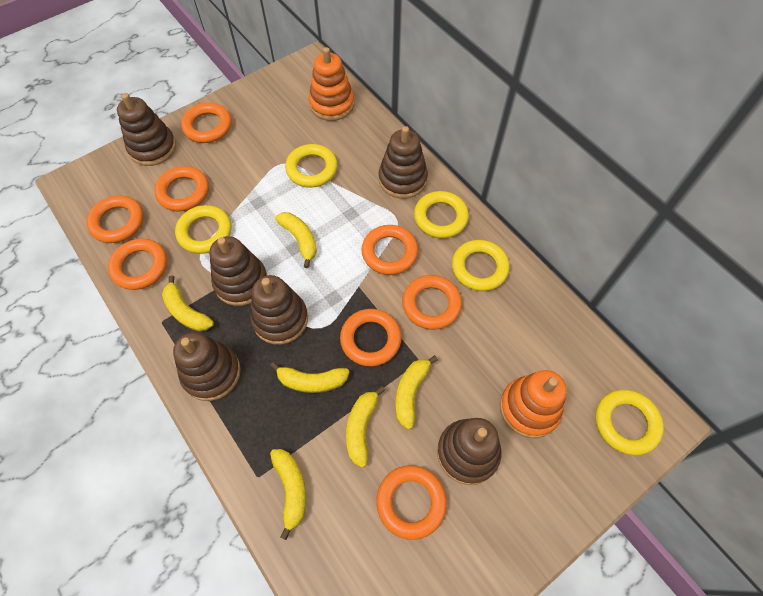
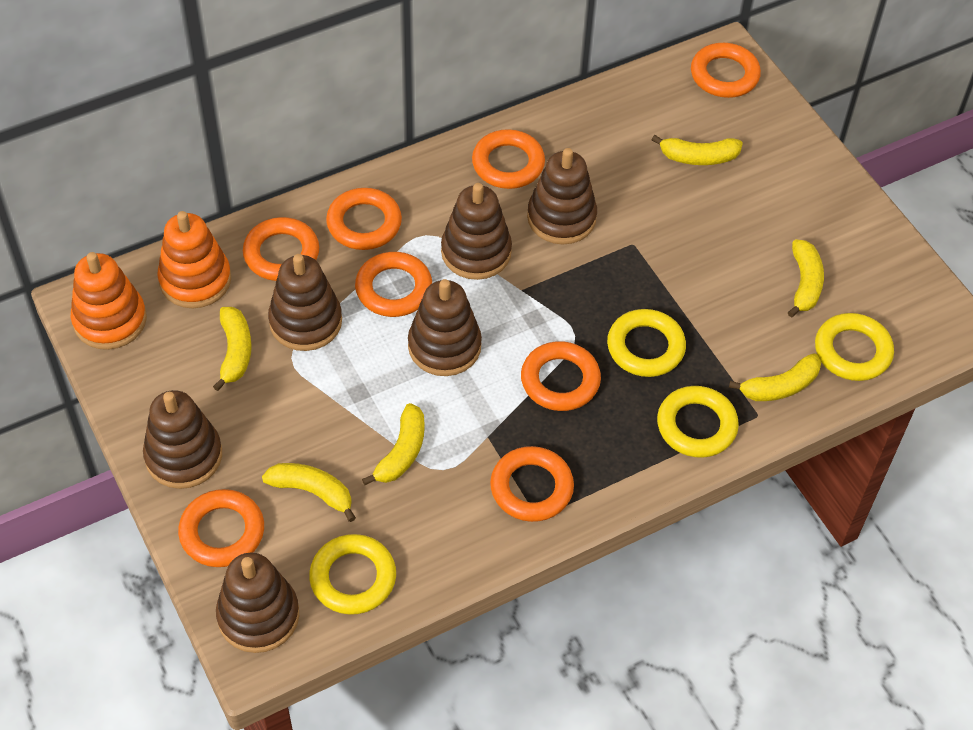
yellow ring: 5 -> 4

